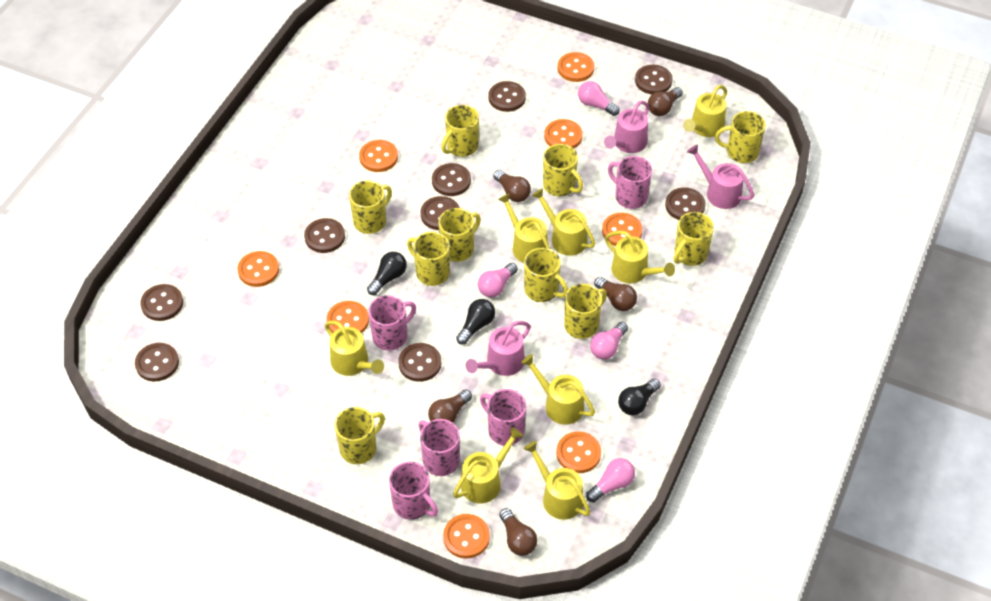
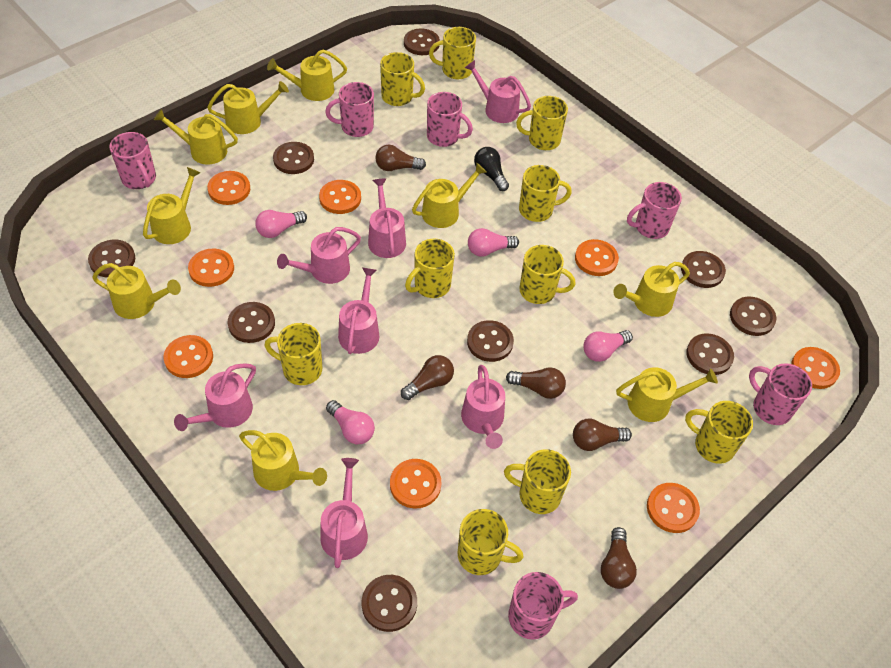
black light bulb: 3 -> 1
pink mug: 5 -> 6
pink watering can: 3 -> 7
yellow watering can: 8 -> 9

